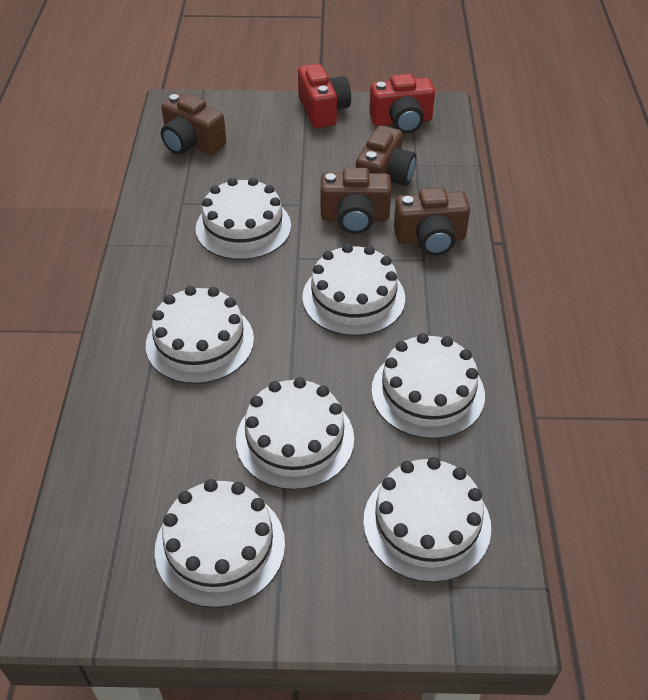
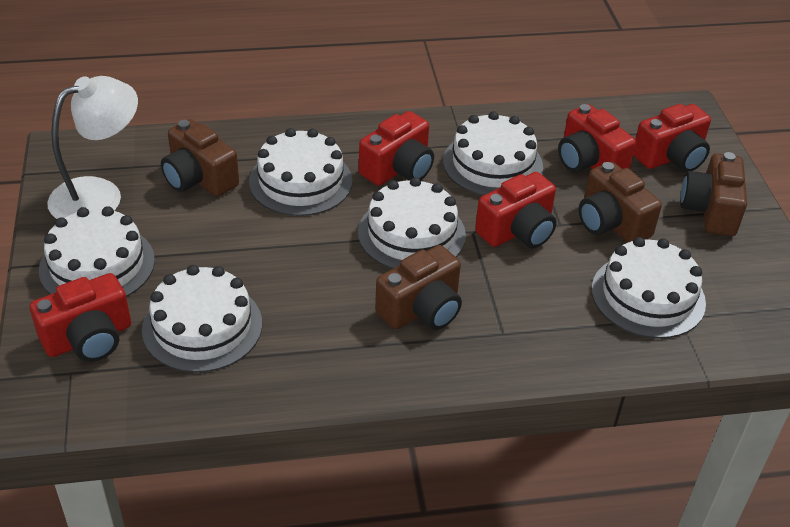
red camera: 2 -> 5
white cake: 7 -> 6
white lamp: 0 -> 1

